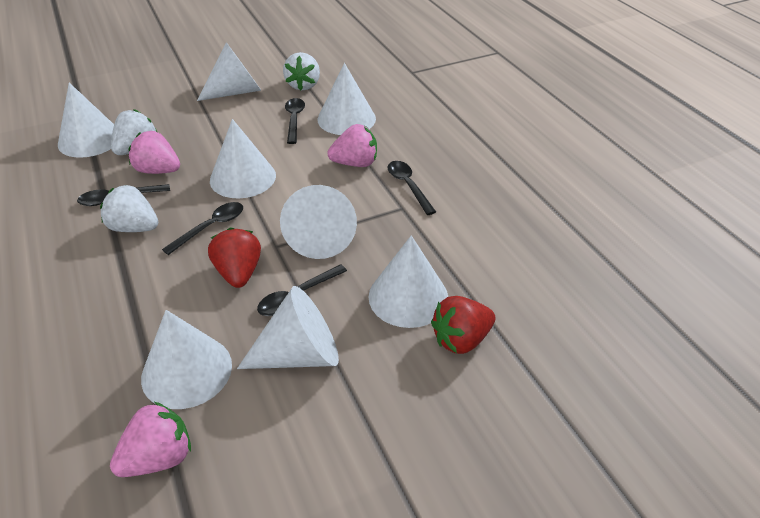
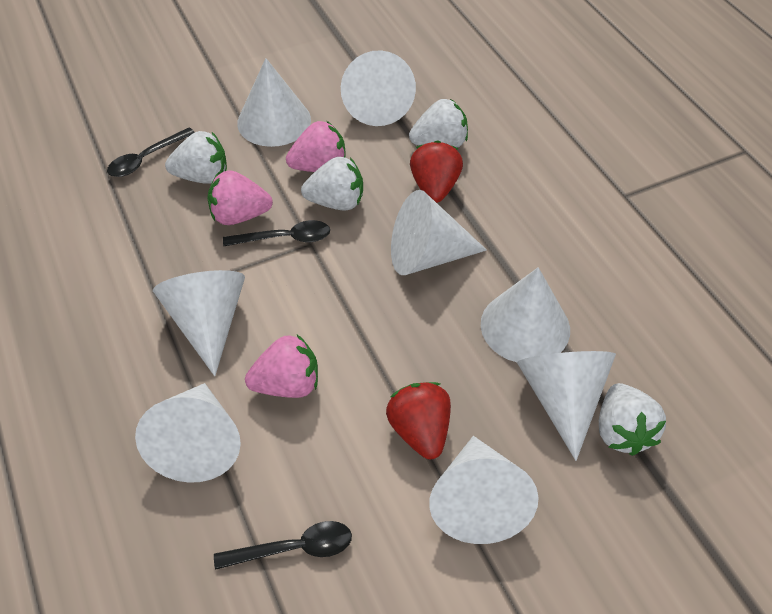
black spoon: 5 -> 3
white strawberry: 3 -> 4

